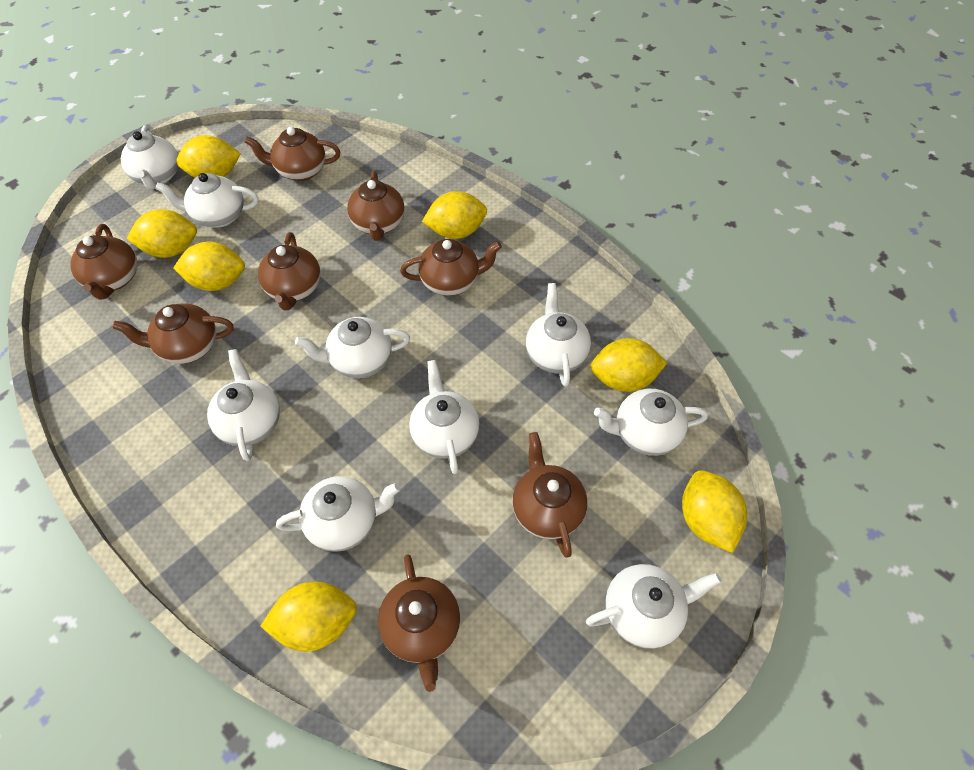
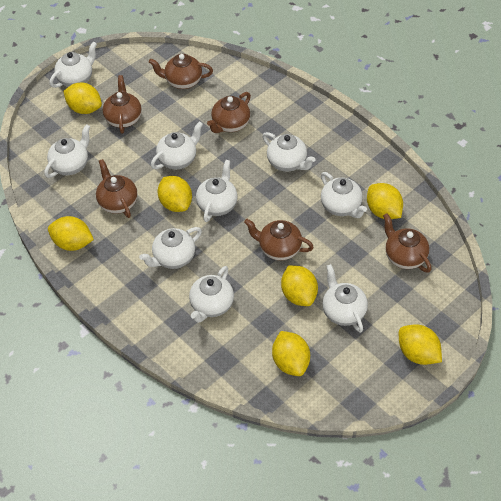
brown teapot: 8 -> 6

